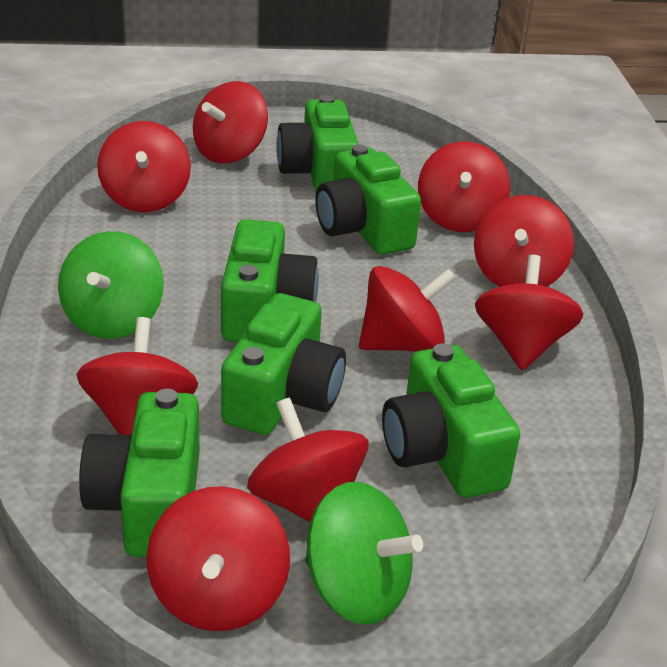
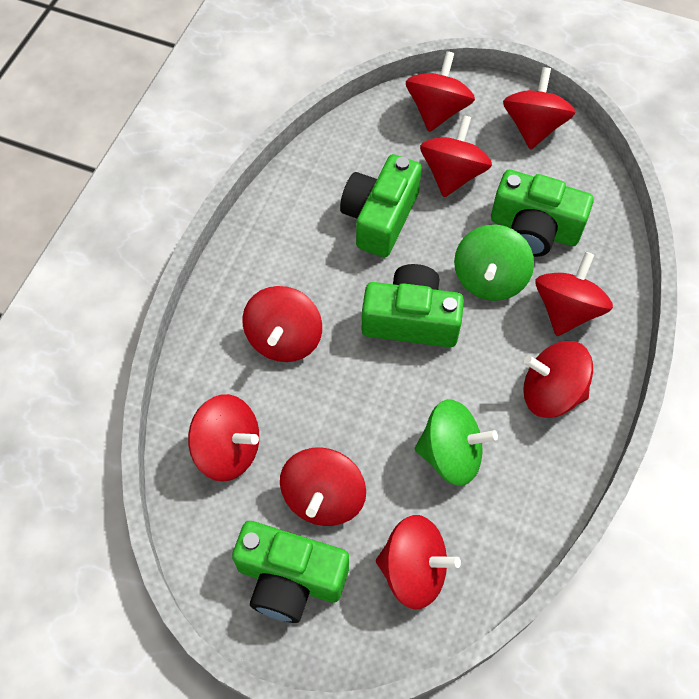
green camera: 6 -> 4

